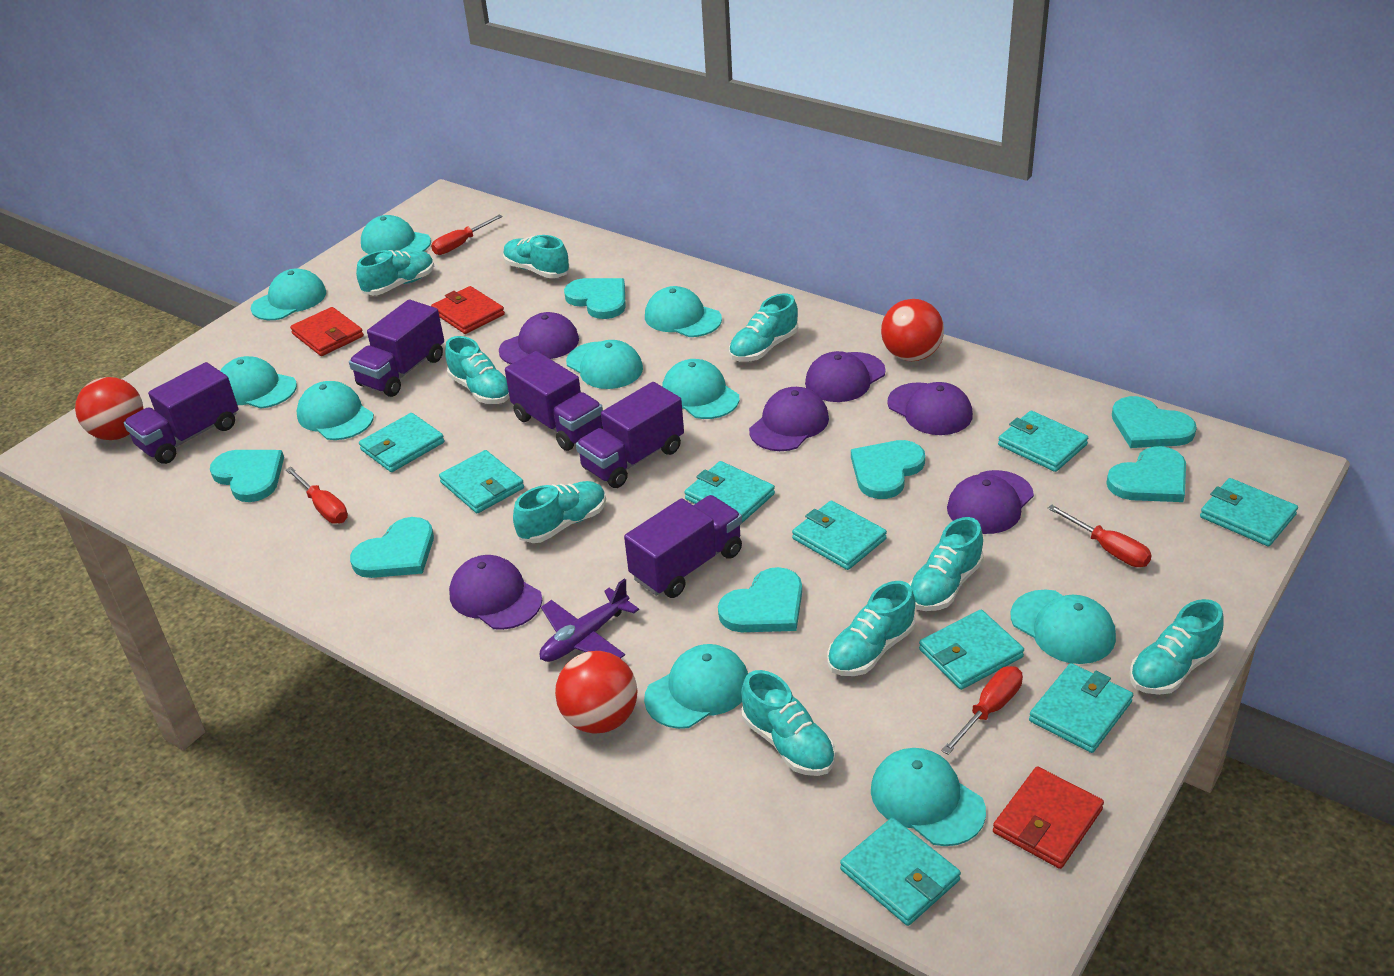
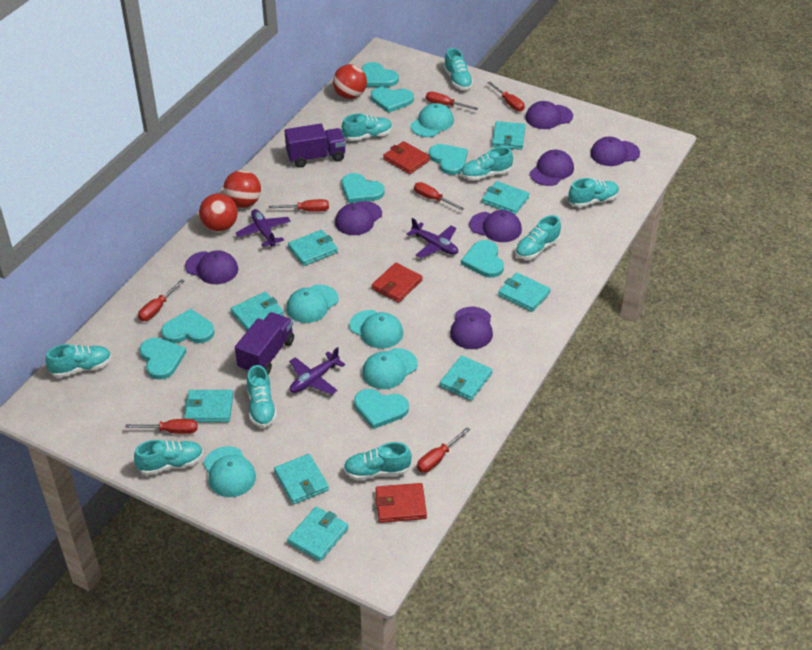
purple cap: 6 -> 7
purple plane: 1 -> 3
purple truck: 5 -> 2
red screwdriver: 4 -> 7
turquoise cap: 10 -> 5
turquoise heart: 7 -> 8

